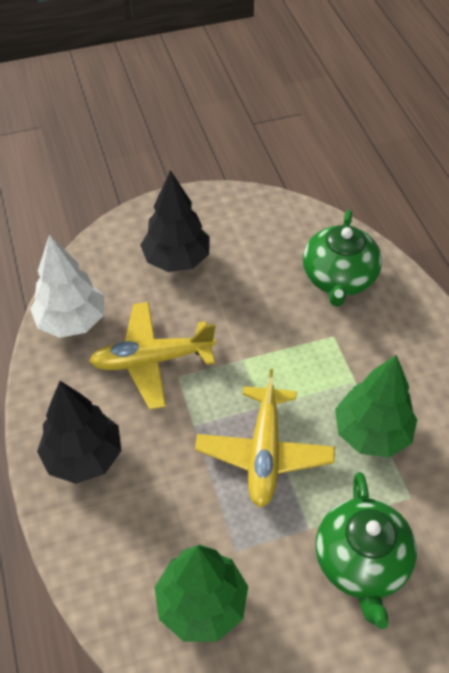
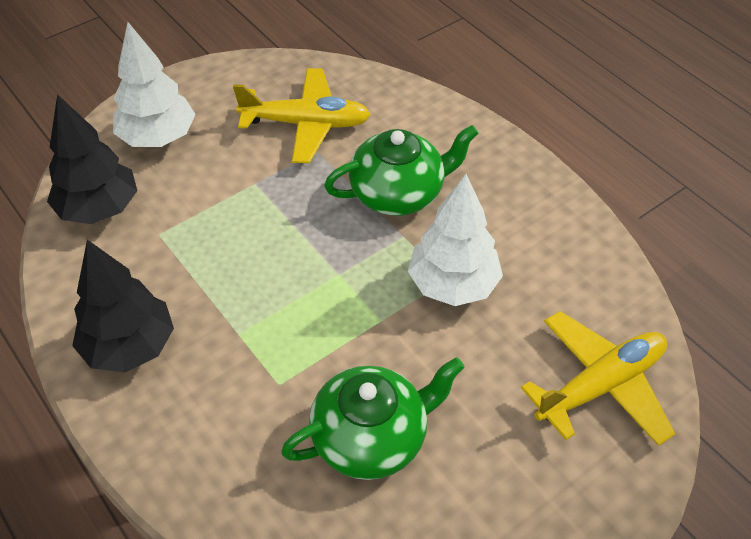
green tree: 2 -> 0
white tree: 1 -> 2

